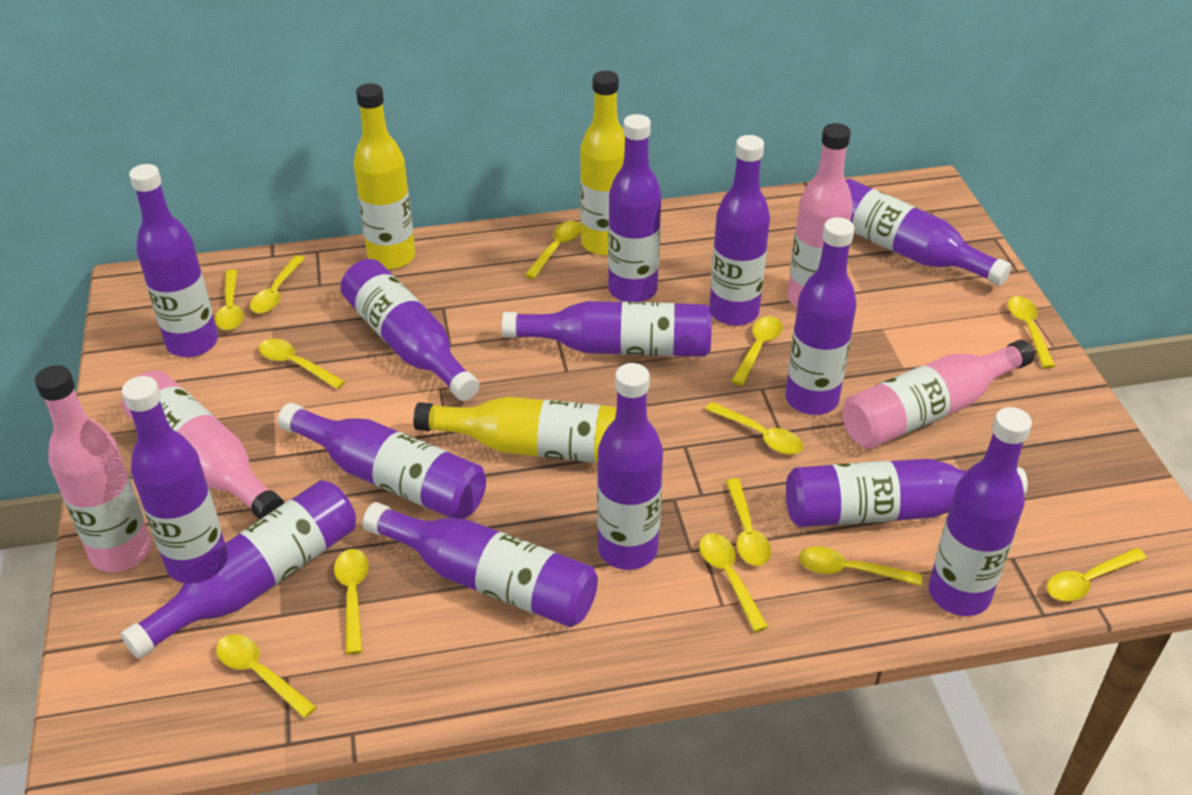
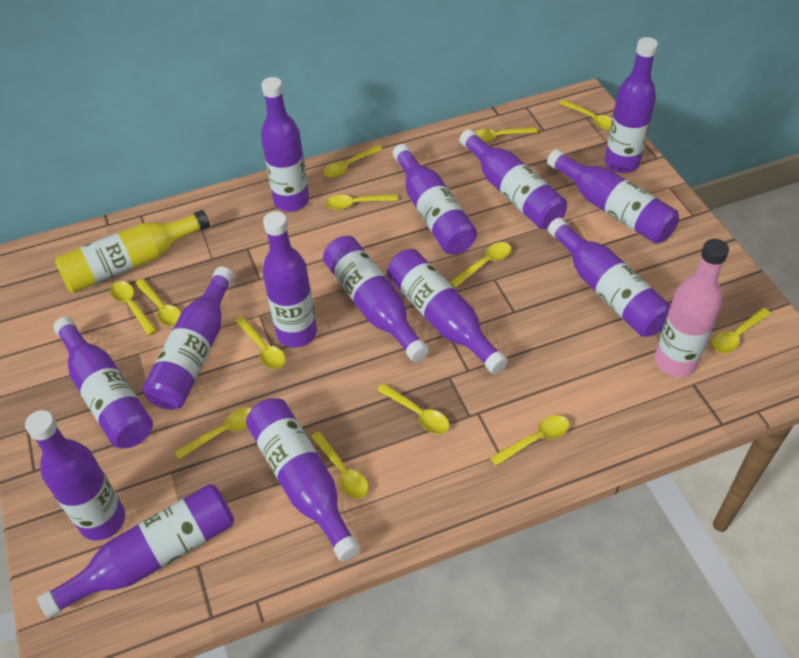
pink bottle: 4 -> 1
yellow bottle: 3 -> 1

